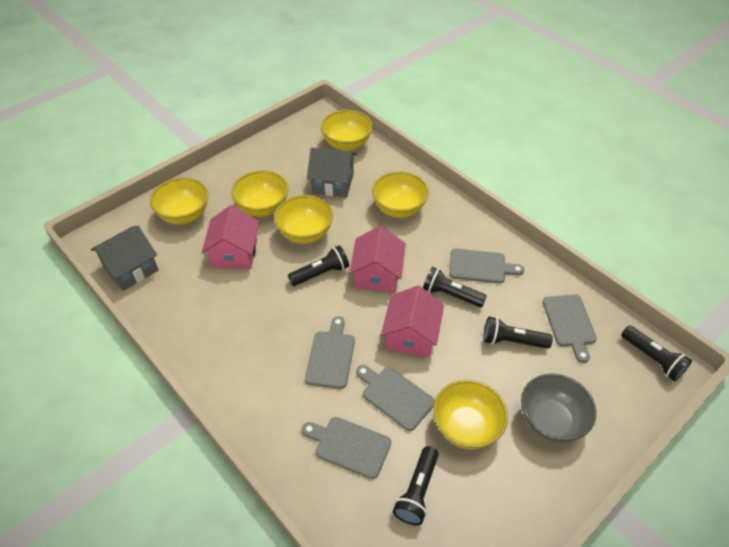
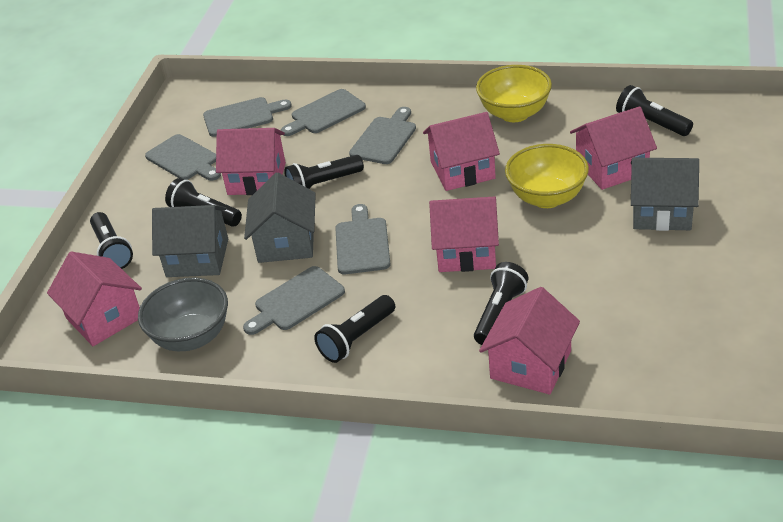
black flashlight: 5 -> 6
grey cutting board: 5 -> 6
grey house: 2 -> 3
pink house: 3 -> 6
yellow bowl: 6 -> 2

